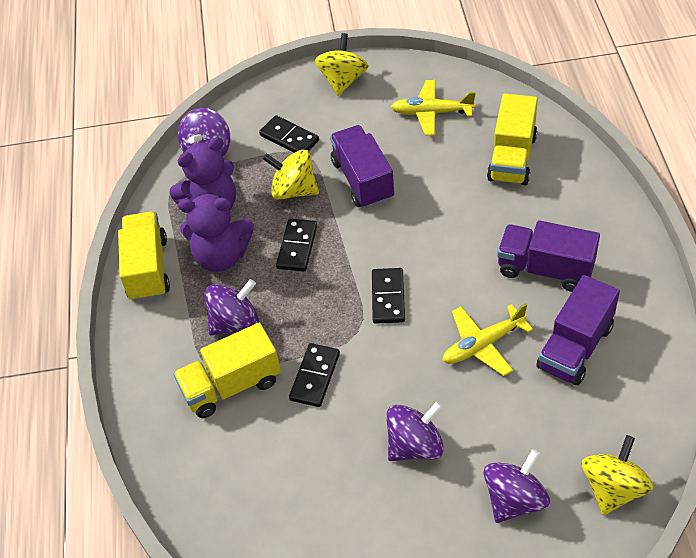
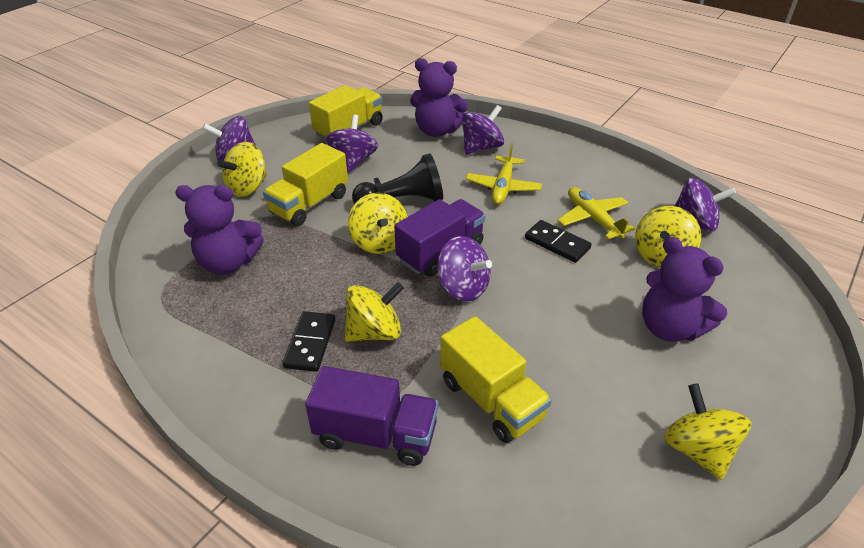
black domino: 4 -> 2
black pawn: 0 -> 1
purple spinning top: 4 -> 5
purple teddy bear: 2 -> 3
purple truck: 3 -> 2
yellow spinning top: 3 -> 5

